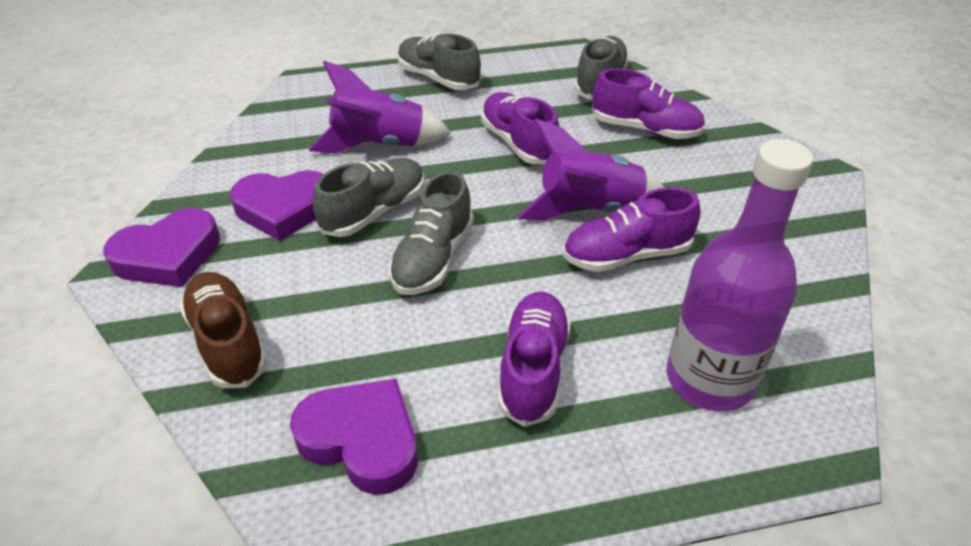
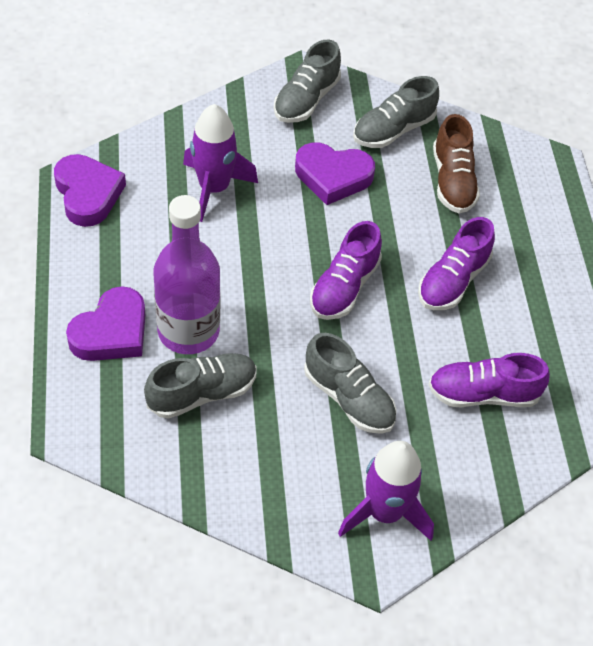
purple shoe: 4 -> 3

